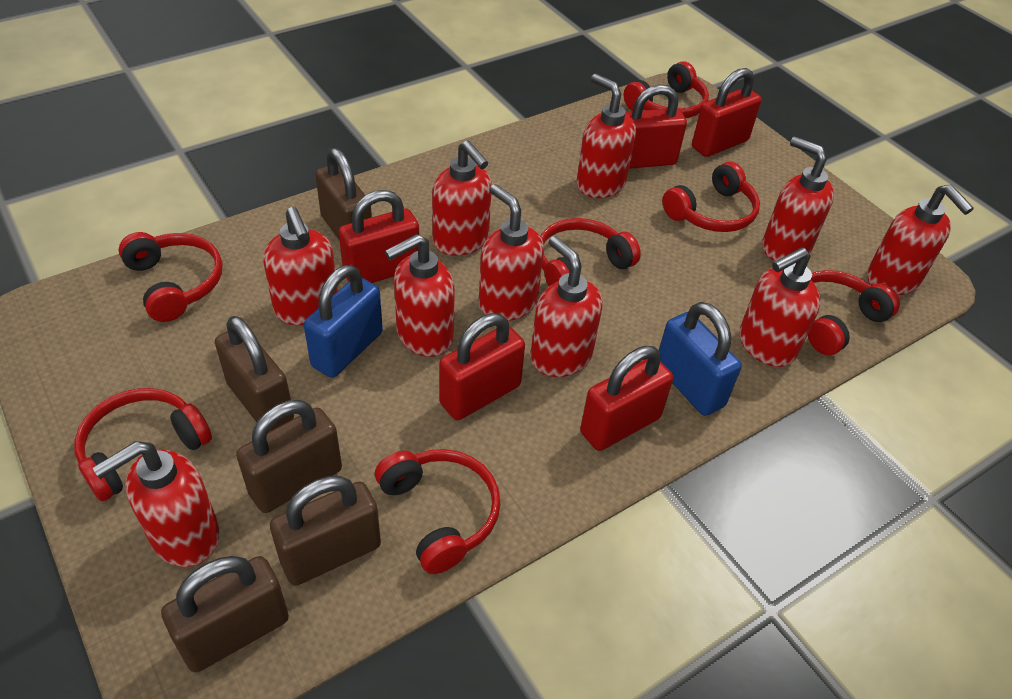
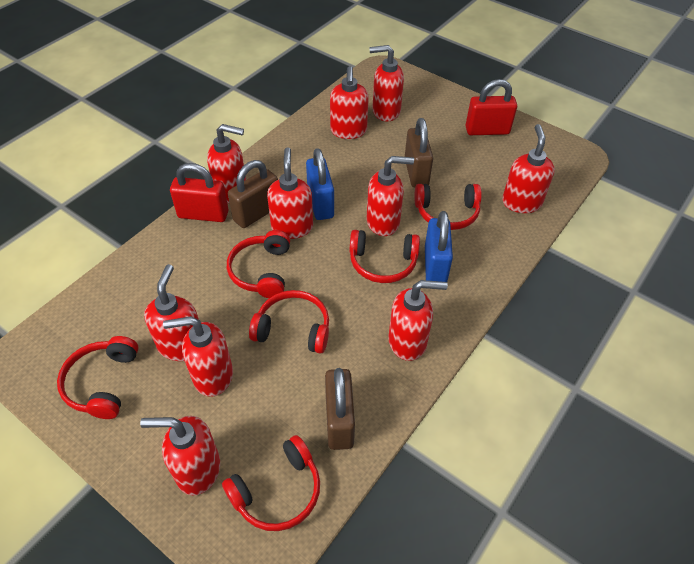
brown padlock: 5 -> 3
red headphones: 7 -> 6
red padlock: 5 -> 2

